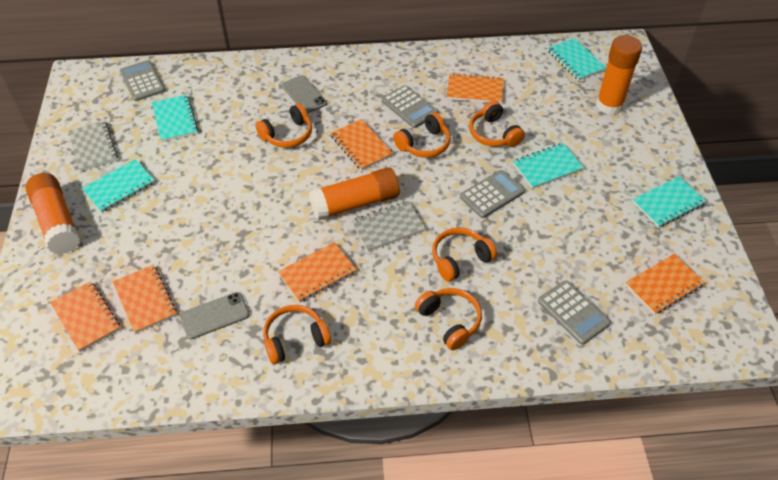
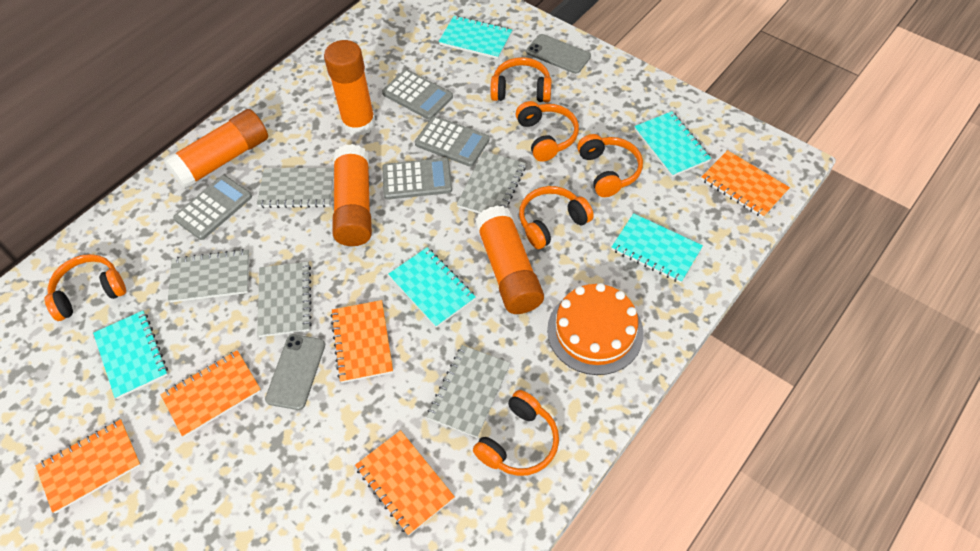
grey notebook: 2 -> 5
orange cake: 0 -> 1
orange glue stick: 3 -> 4
orange notebook: 6 -> 5

